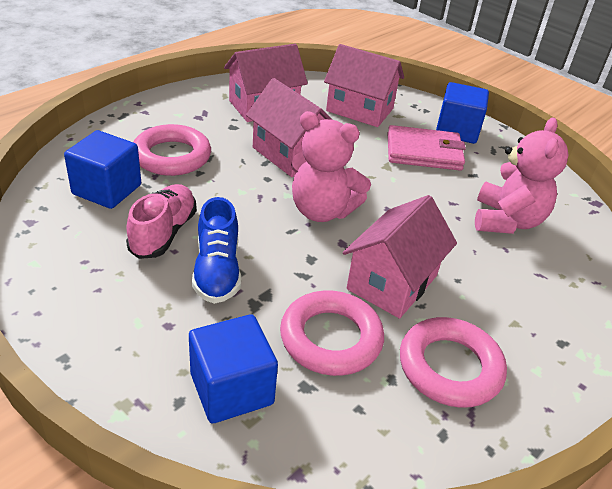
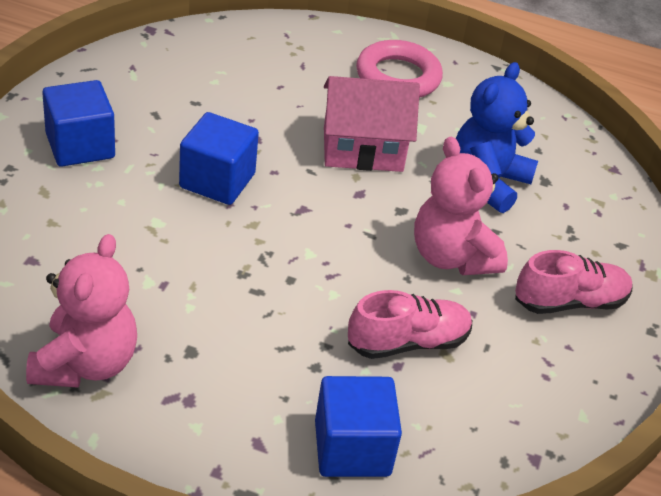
blue shoe: 1 -> 0
blue teddy bear: 0 -> 1
pink house: 4 -> 1
pink ring: 3 -> 1
pink shoe: 1 -> 2
pink wallet: 1 -> 0

